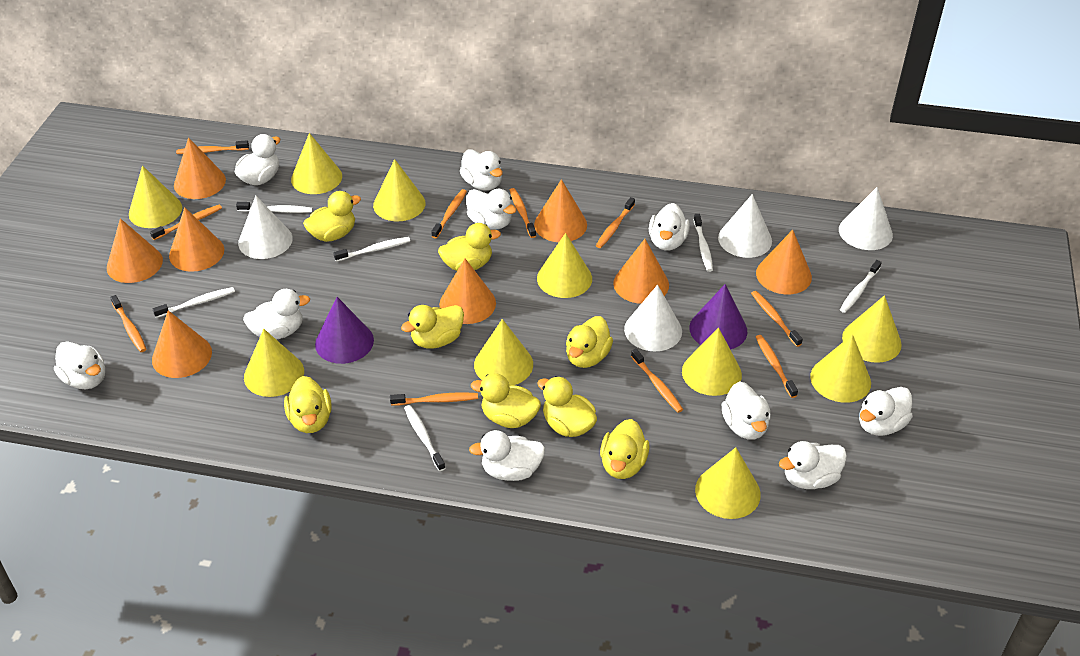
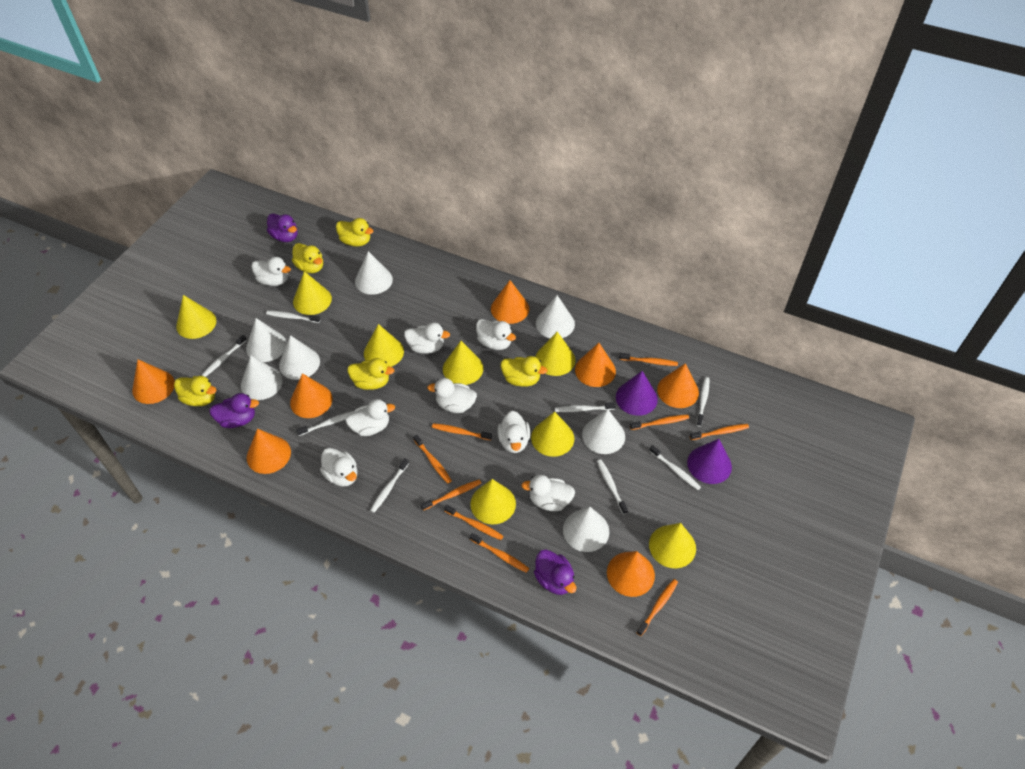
orange cone: 8 -> 7
orange toothbrush: 10 -> 9
purple duck: 0 -> 3
white cone: 4 -> 7
white duck: 10 -> 8
white toothbrush: 6 -> 8
yellow cone: 10 -> 8
yellow duck: 8 -> 5

